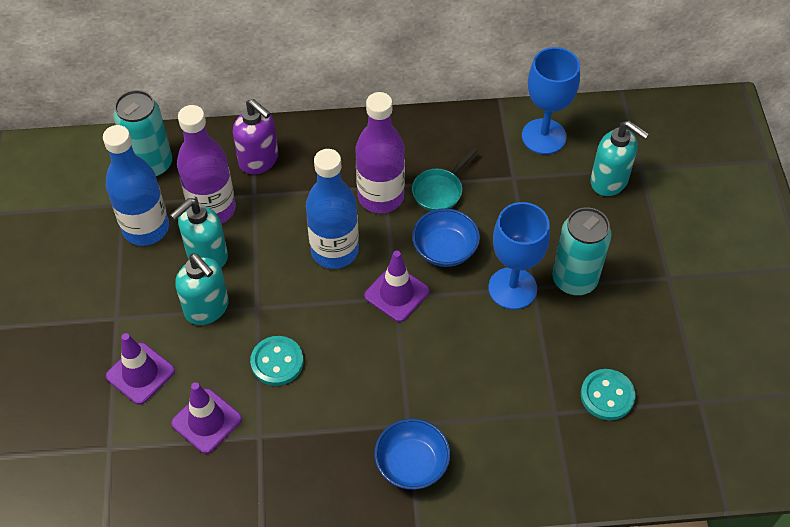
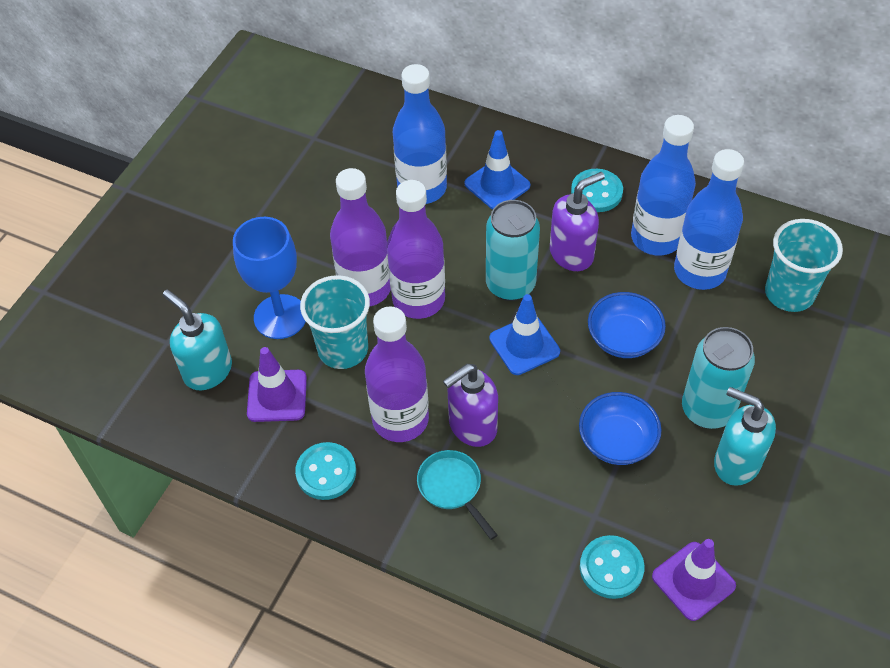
blue bottle: 2 -> 3
blue goblet: 2 -> 1
blue traffic cone: 0 -> 2
purple bottle: 2 -> 3
purple soap dispenser: 1 -> 2
purple traffic cone: 3 -> 2
turquoise button: 2 -> 3
turquoise cup: 0 -> 2
turquoise soap dispenser: 3 -> 2

